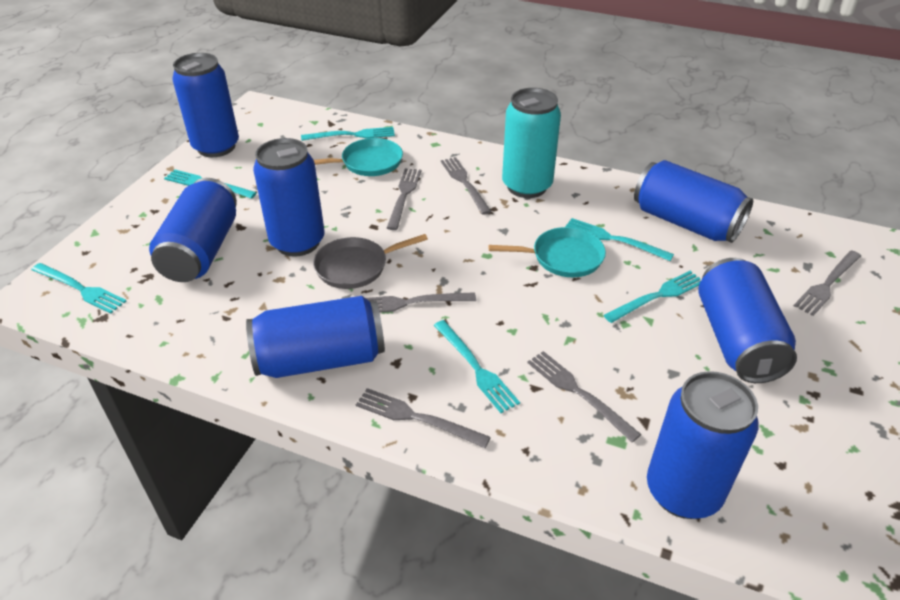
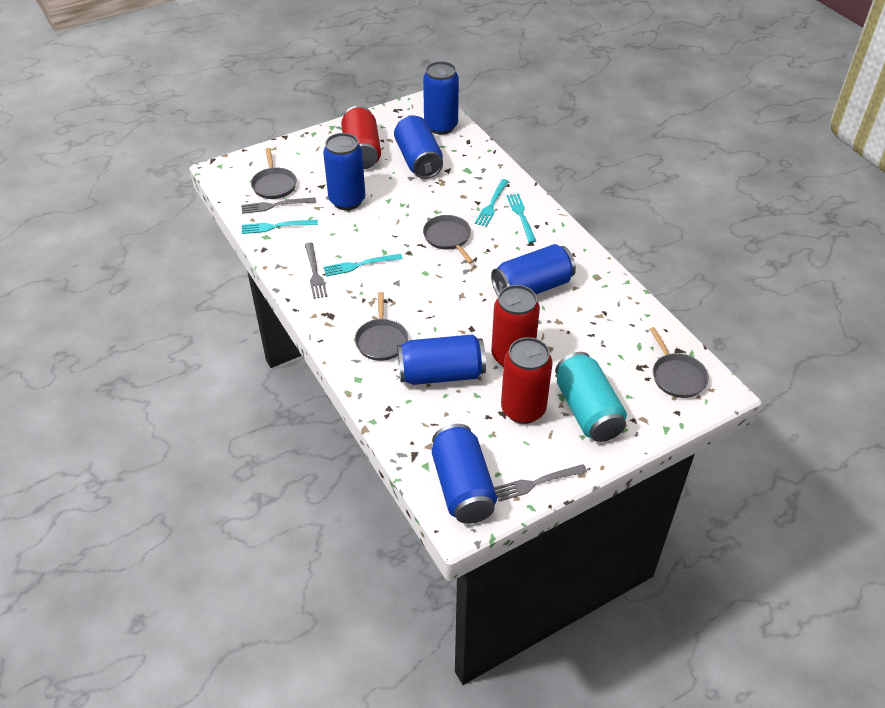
blue can: 7 -> 6
grey fork: 6 -> 3
grey pan: 1 -> 4
red can: 0 -> 3
turquoise fork: 6 -> 4
turquoise pan: 2 -> 0

